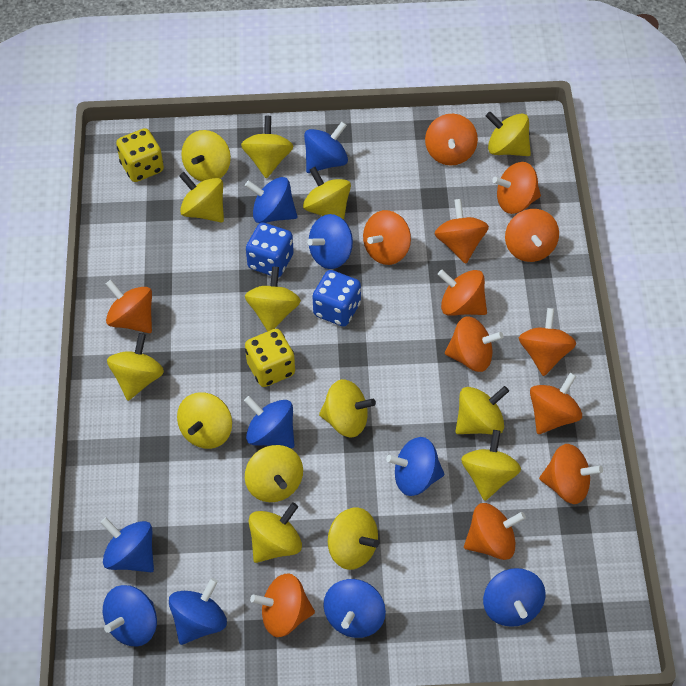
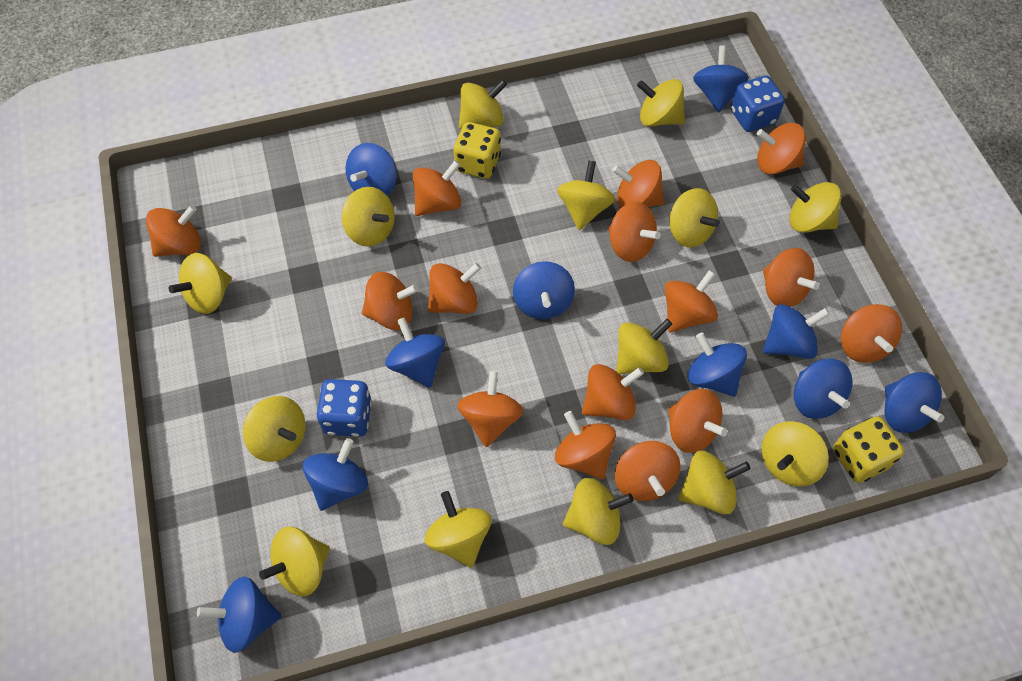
orange spinning top: 13 -> 15

